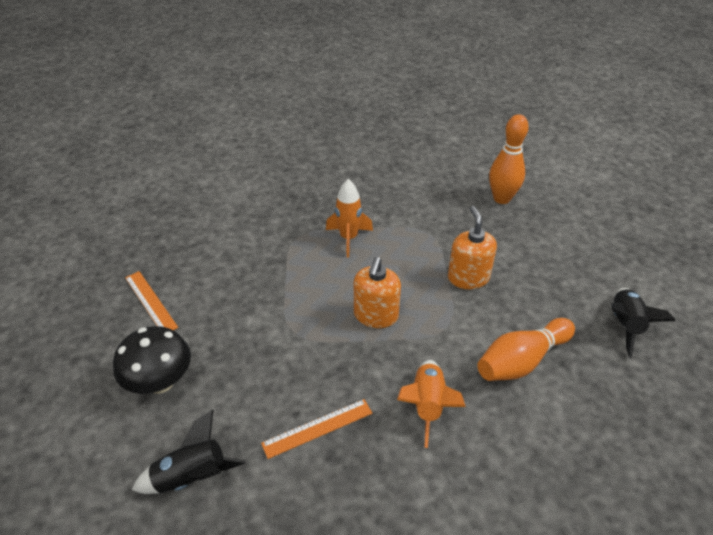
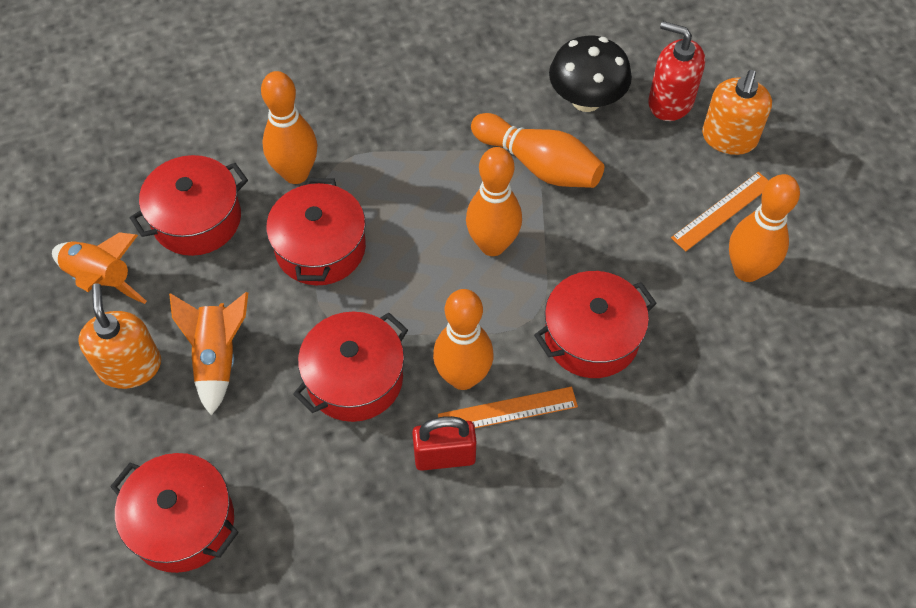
black rocket: 2 -> 0
orange bowling pin: 2 -> 5
red padlock: 0 -> 1
red pot: 0 -> 5
red soap dispenser: 0 -> 1

